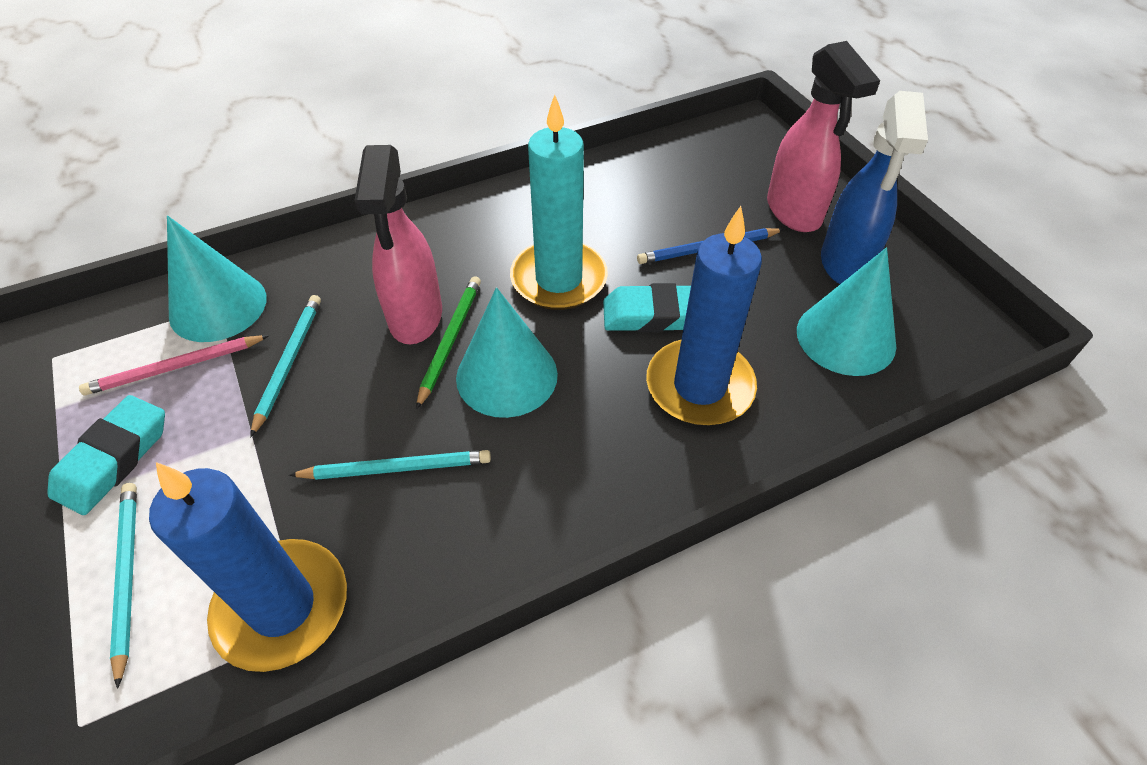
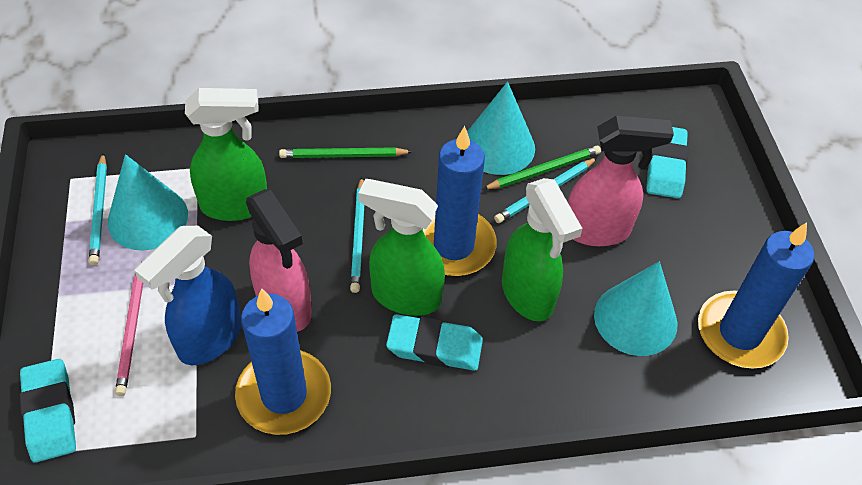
blue candle: 2 -> 3
blue pencil: 1 -> 0
green pencil: 1 -> 2
green spray bottle: 0 -> 3
turquoise candle: 1 -> 0
turquoise eraser: 2 -> 3

